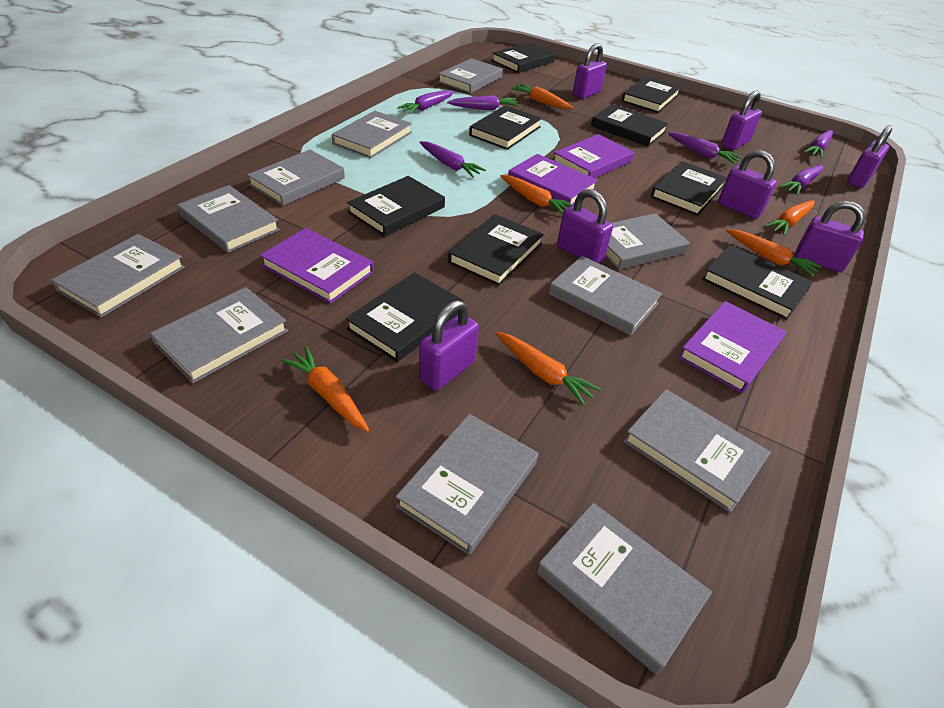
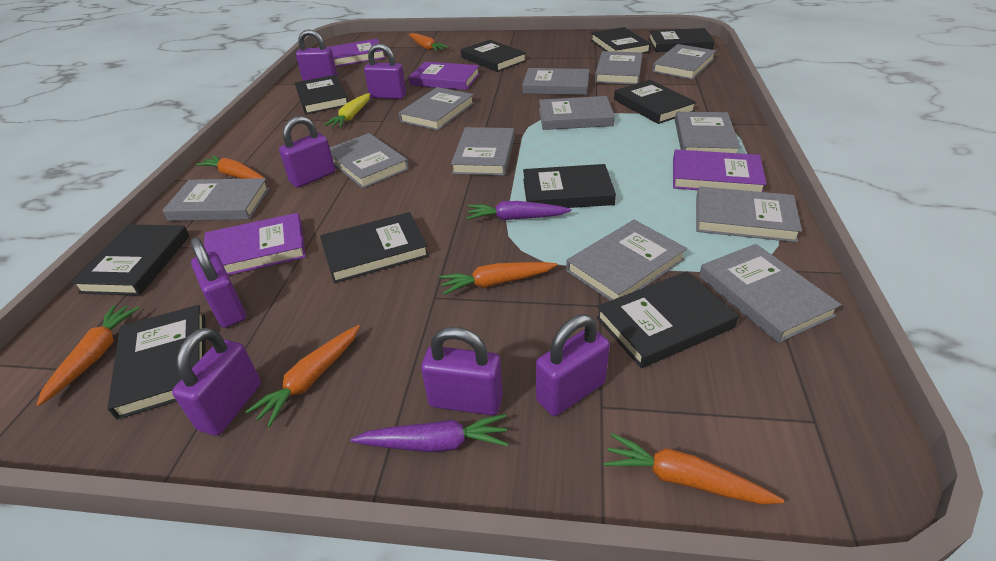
black book: 9 -> 10
grey book: 11 -> 12
purple carrot: 6 -> 2
yellow carrot: 0 -> 1

